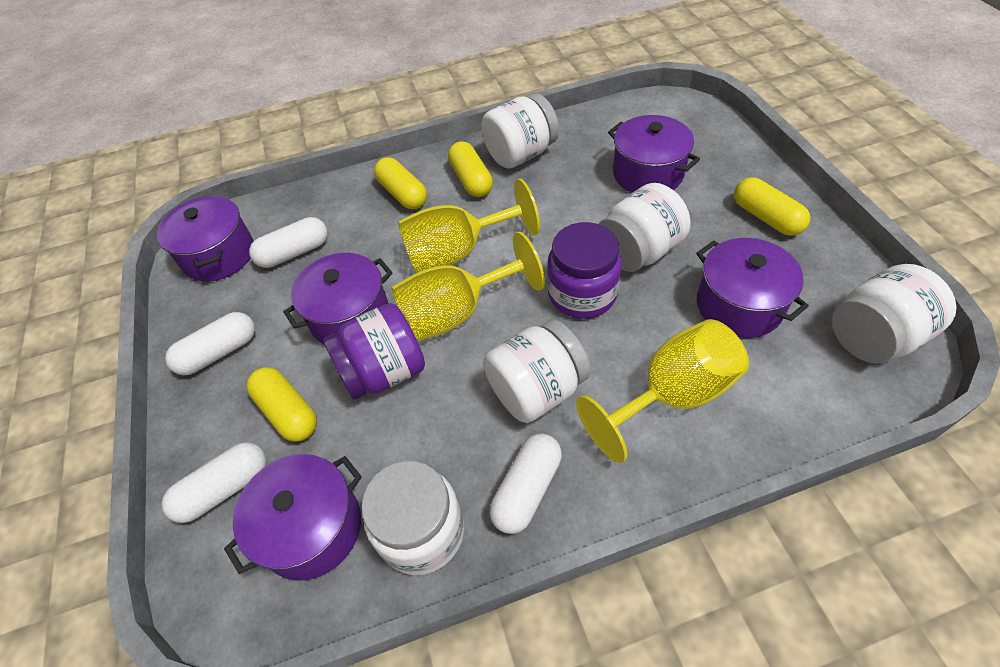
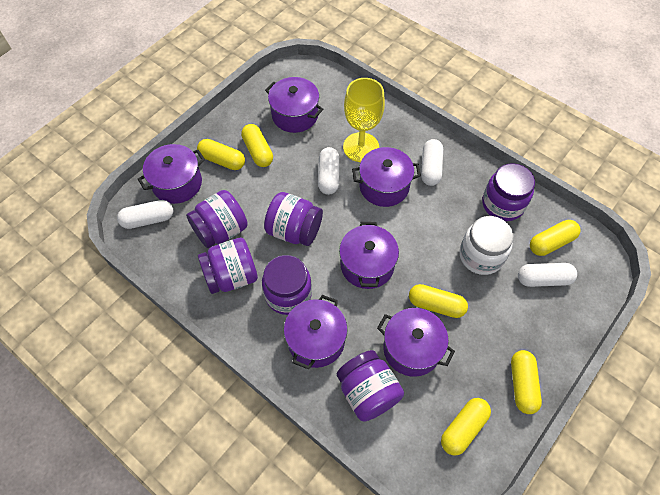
purple jar: 2 -> 6
purple pot: 5 -> 6
white jar: 5 -> 1
yellow capsule: 4 -> 6
yellow goblet: 3 -> 1

